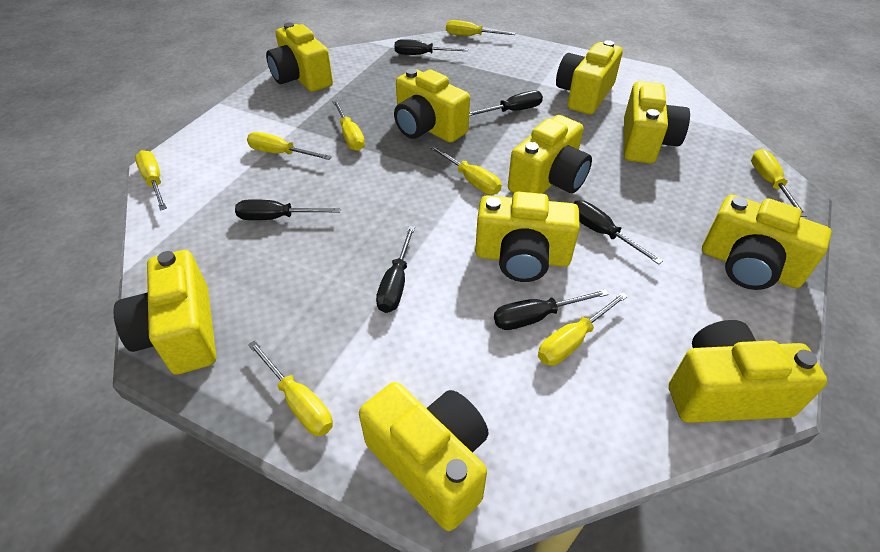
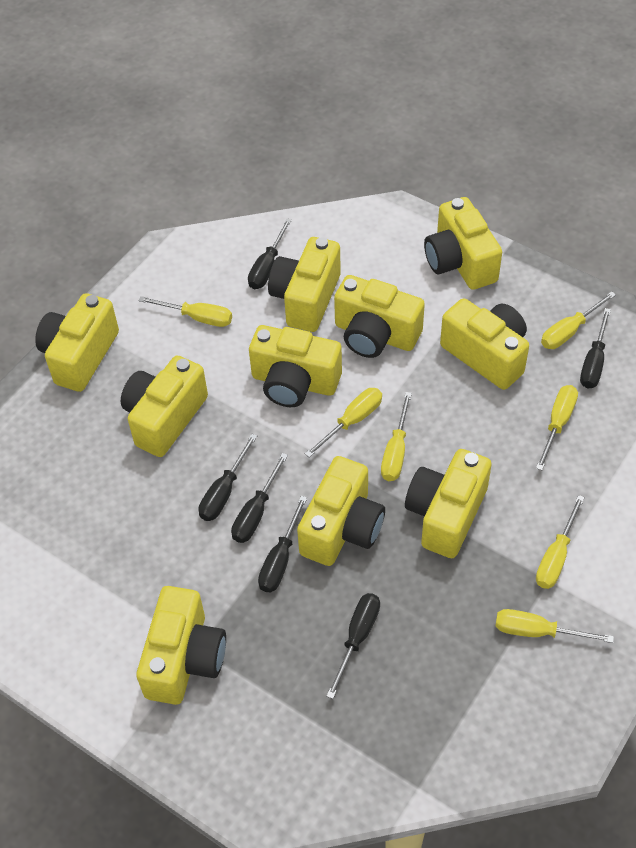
yellow screwdriver: 8 -> 7

